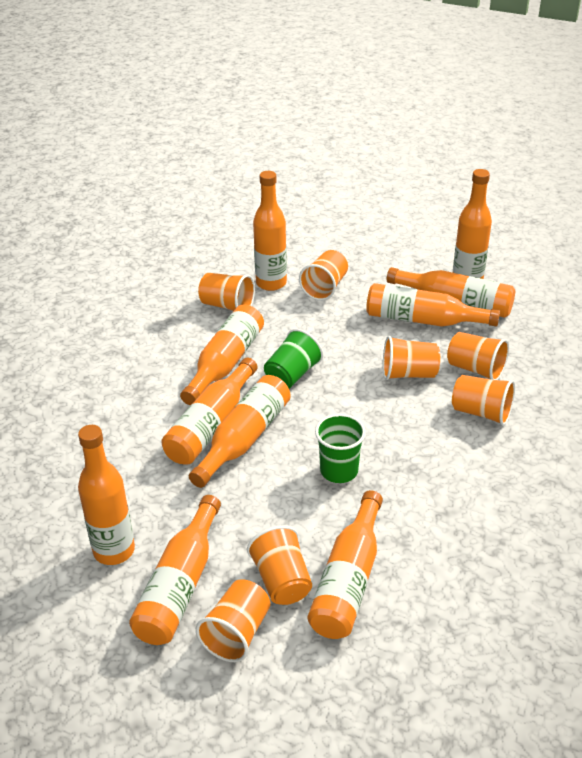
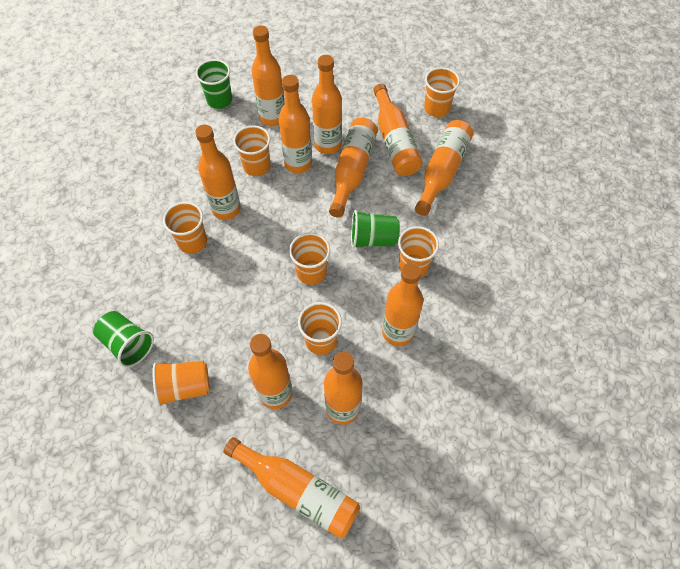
green cup: 2 -> 3
orange bottle: 10 -> 11

